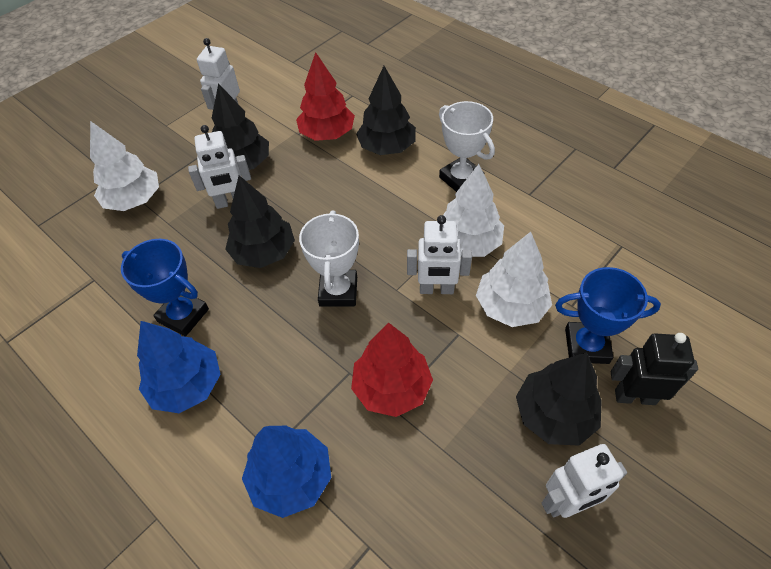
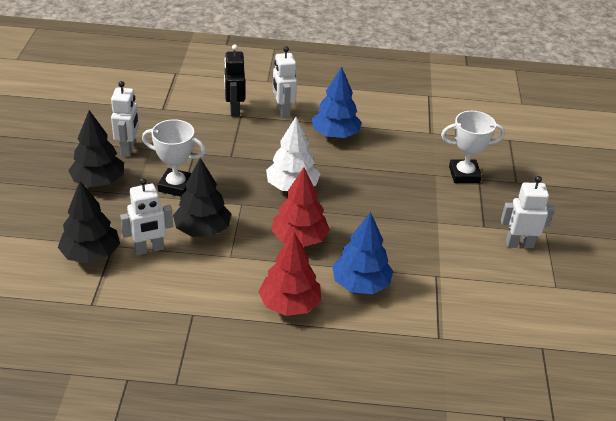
black tree: 4 -> 3
blue trophy: 2 -> 0
white tree: 3 -> 1

